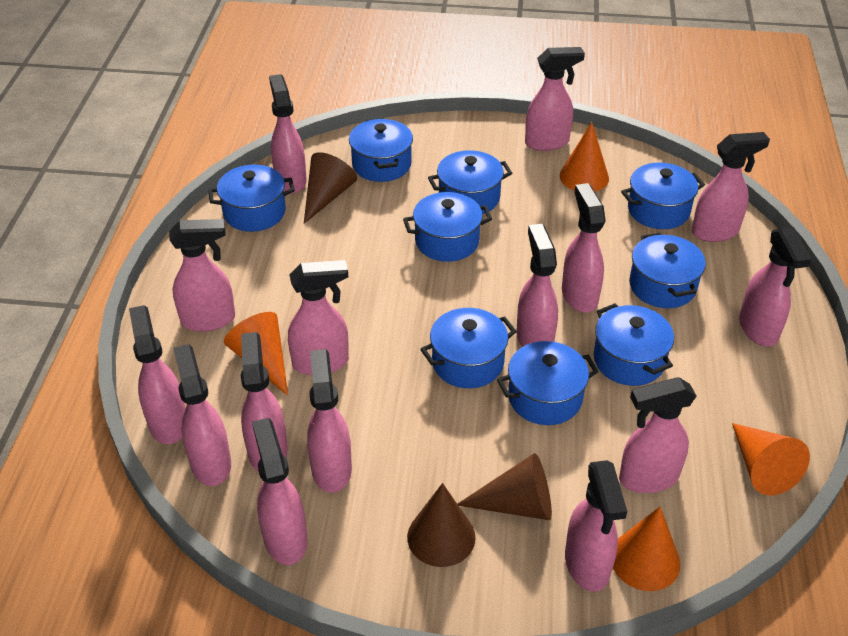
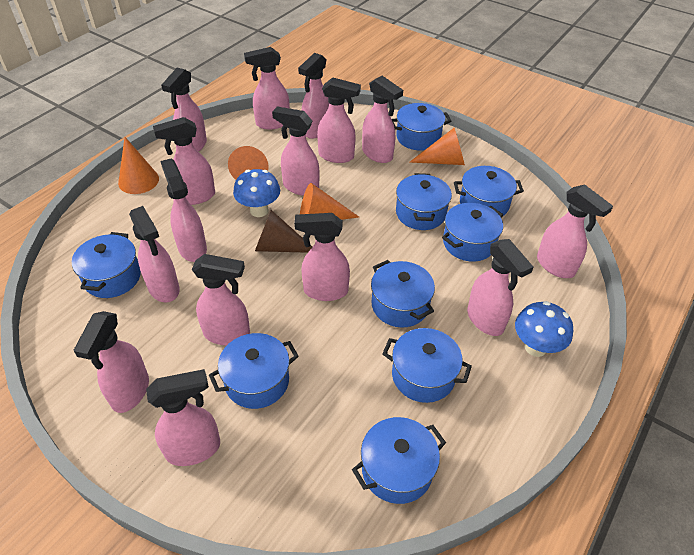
blue mushroom: 0 -> 2
brown cone: 3 -> 1

